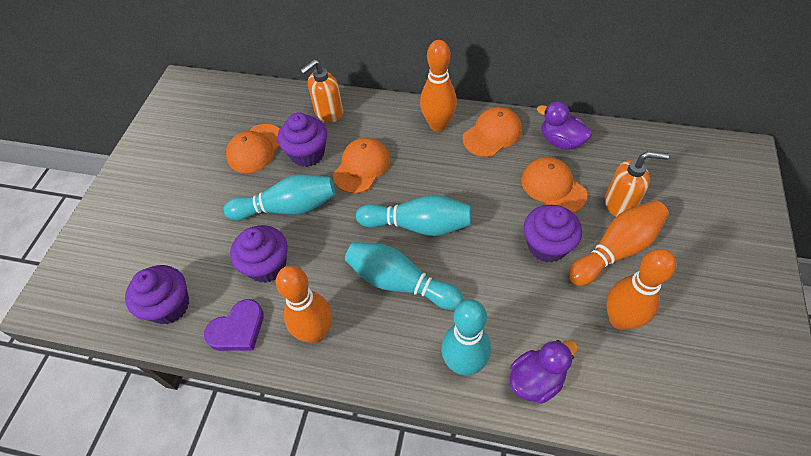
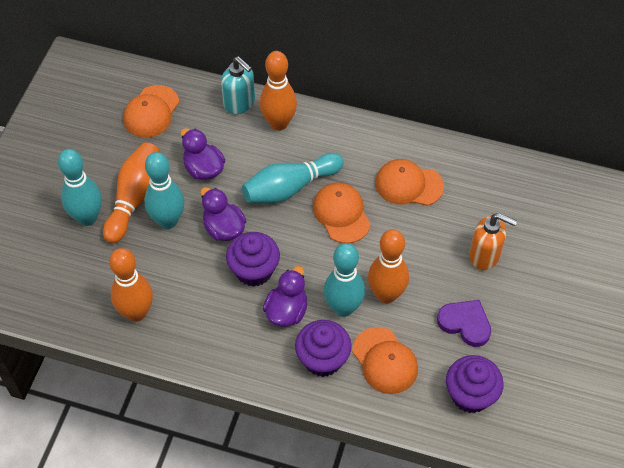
orange soap dispenser: 2 -> 1
purple cupcake: 4 -> 3
purple duck: 2 -> 3
turquoise soap dispenser: 0 -> 1

